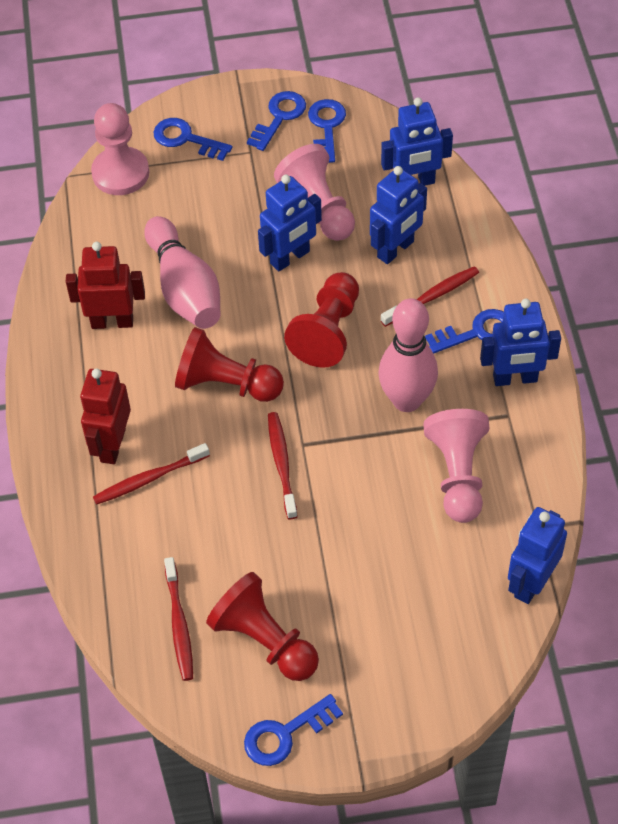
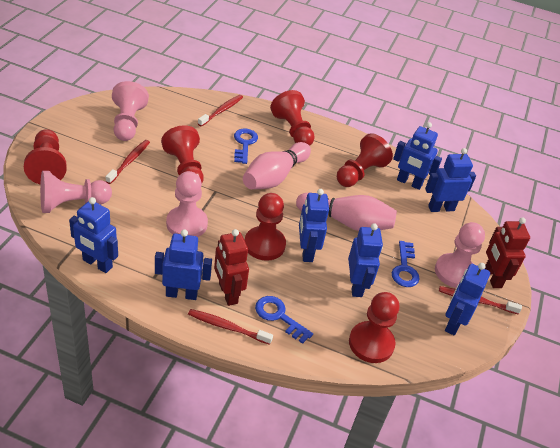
blue key: 5 -> 3
blue robot: 5 -> 7
pink pawn: 3 -> 4
red pawn: 3 -> 6

